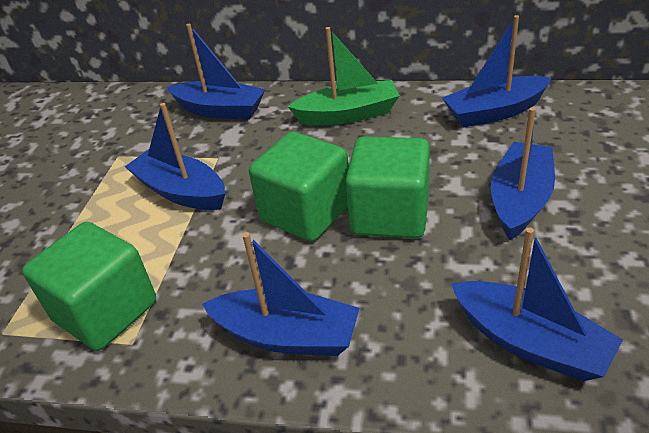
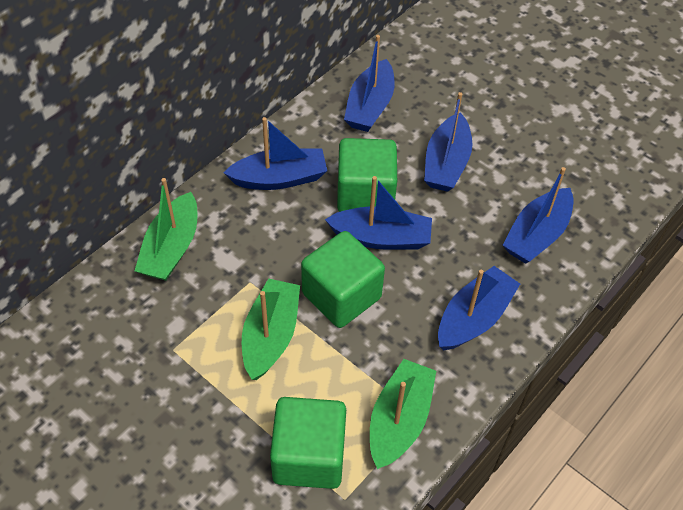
green boat: 1 -> 3

